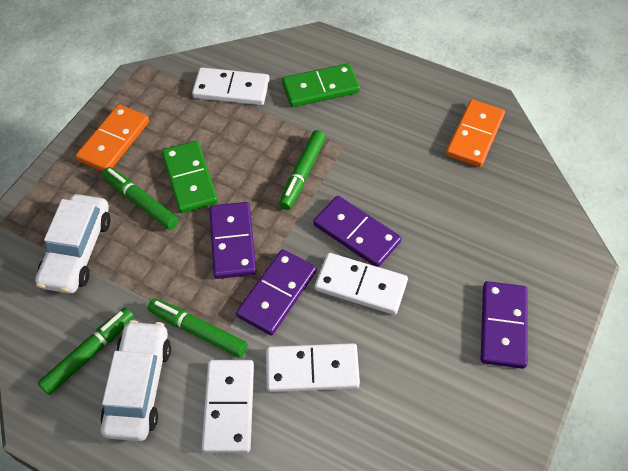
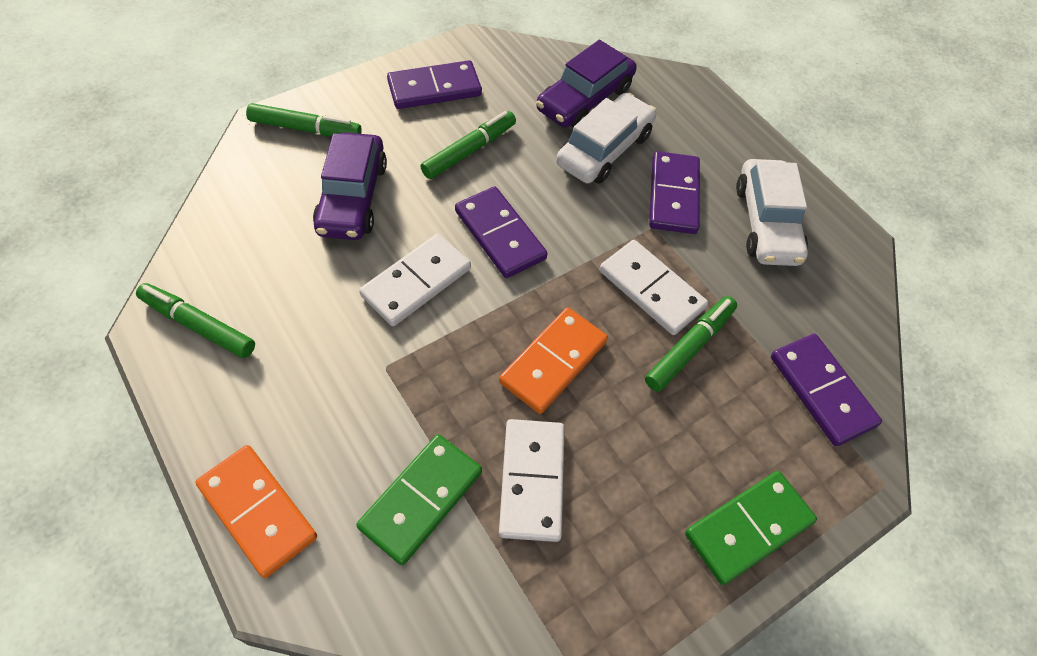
purple car: 0 -> 2
white domino: 4 -> 3

